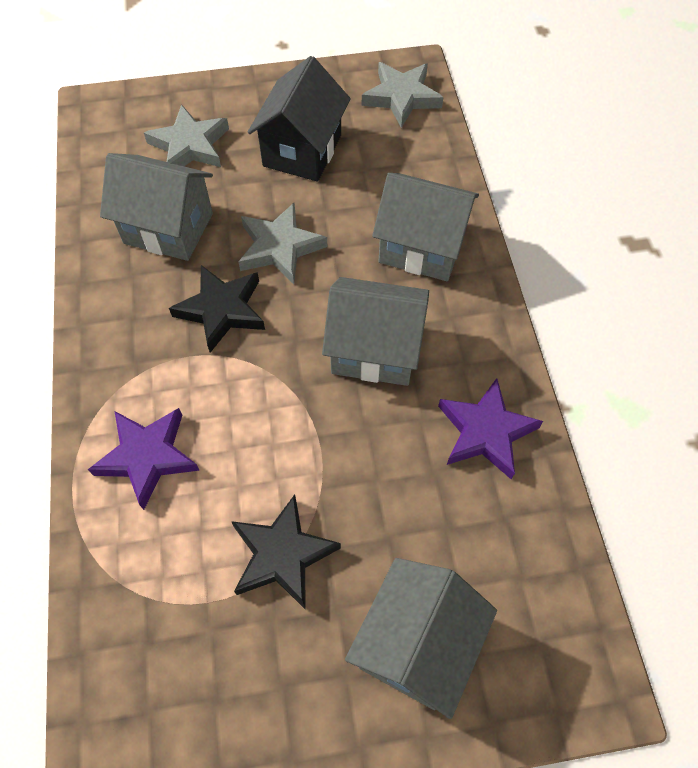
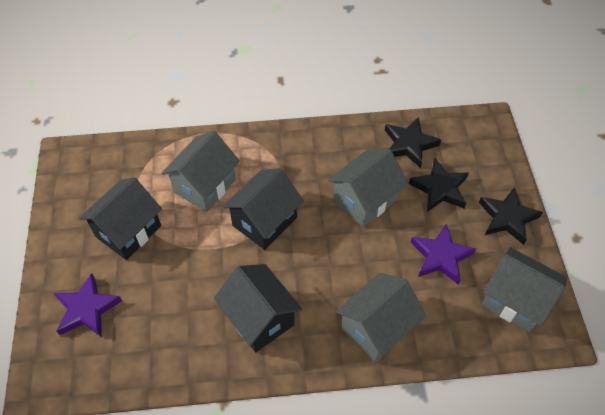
black house: 1 -> 3
black star: 2 -> 3
grey star: 3 -> 0

